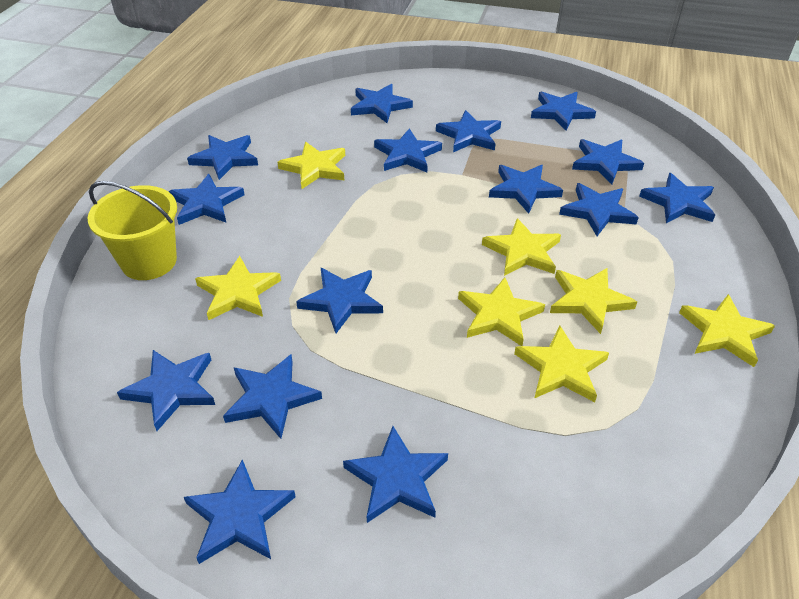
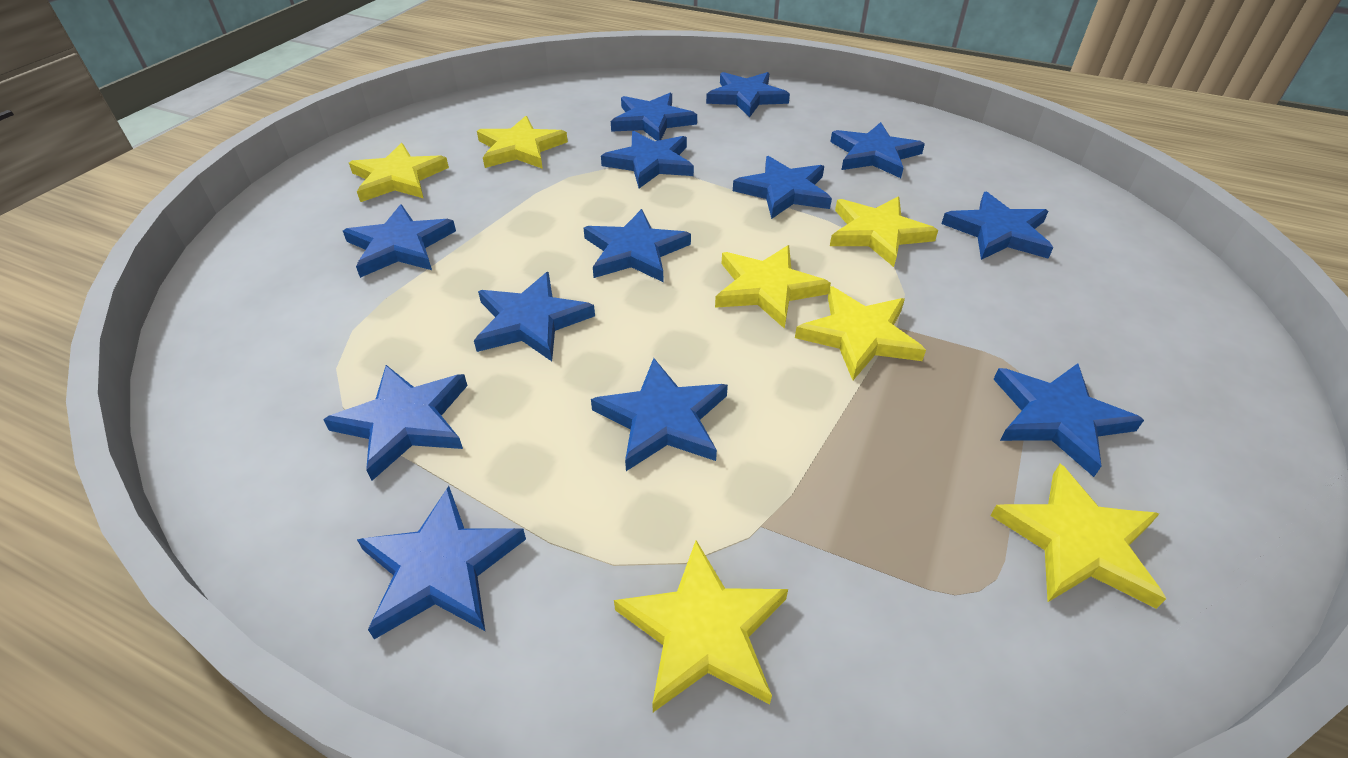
blue star: 15 -> 13
yellow bucket: 1 -> 0

